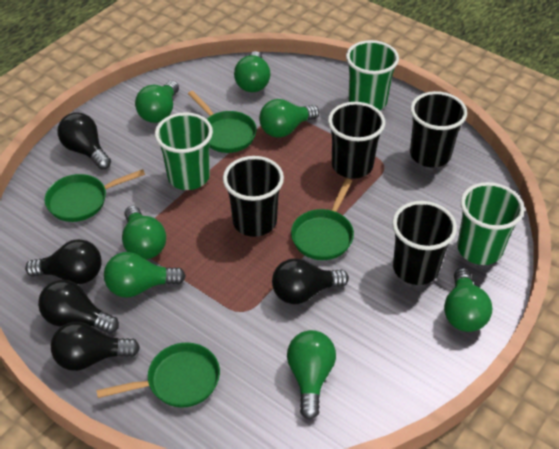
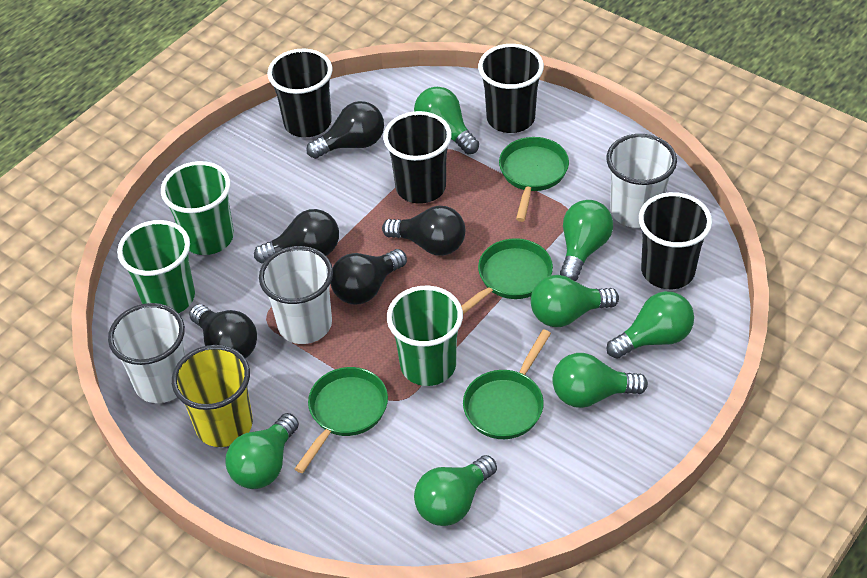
white cup: 0 -> 3
yellow cup: 0 -> 1

